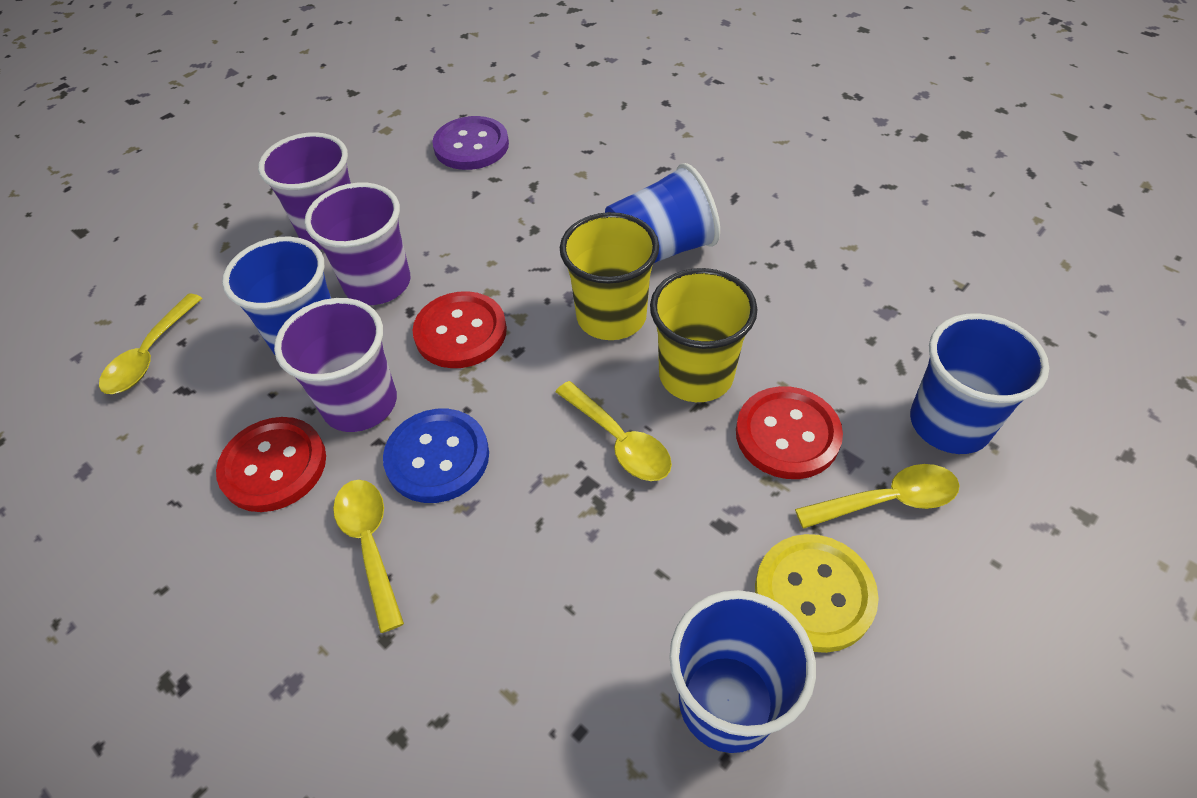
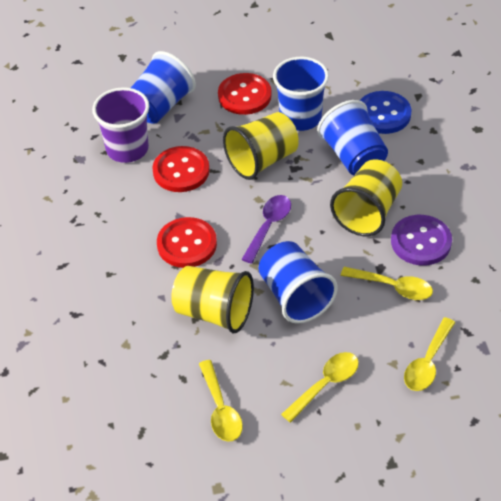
purple cup: 3 -> 1
purple spoon: 0 -> 1
yellow button: 1 -> 0
yellow cup: 2 -> 3

